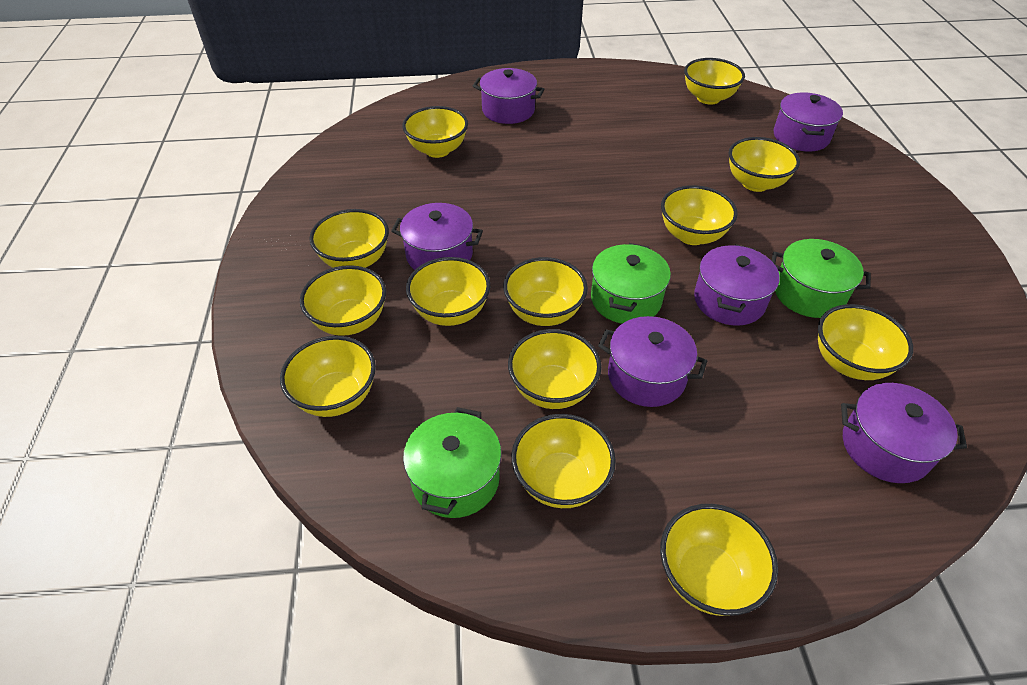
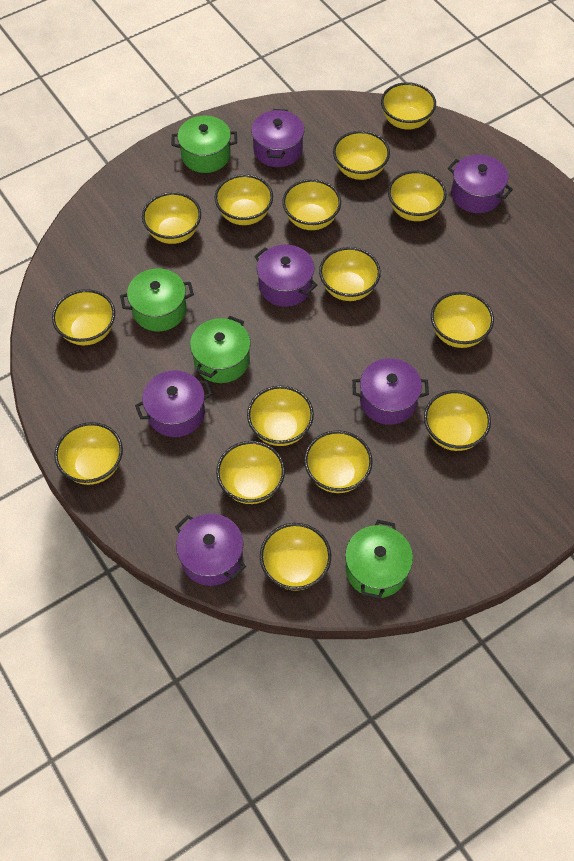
green pot: 3 -> 4
yellow bowl: 13 -> 15

